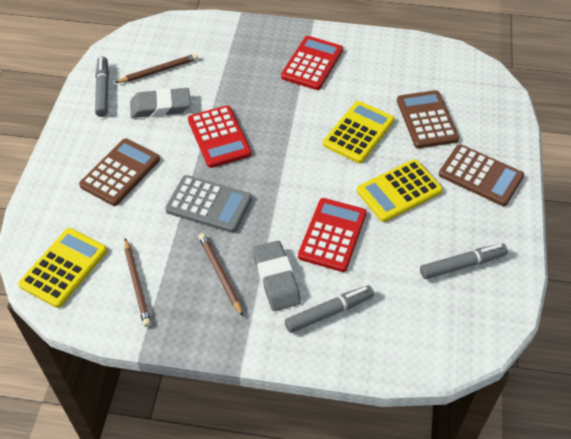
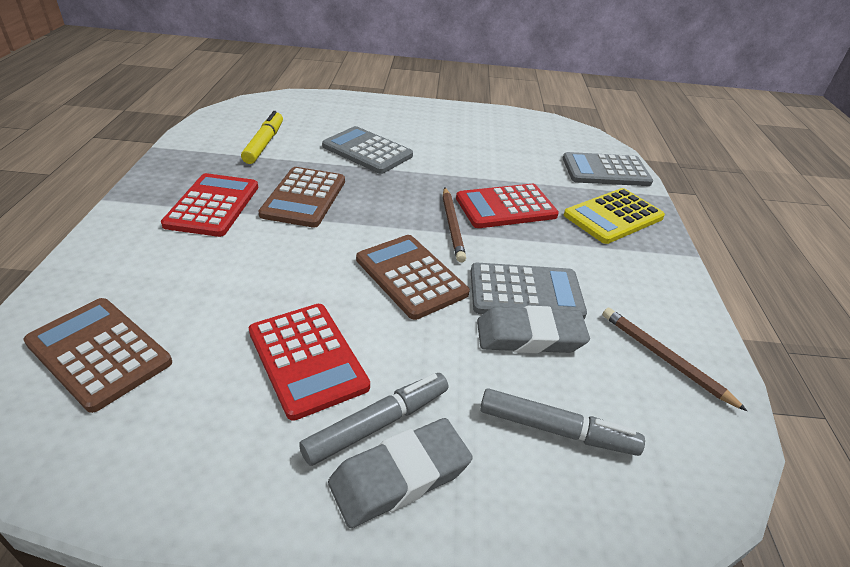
brown pencil: 3 -> 2
grey calculator: 1 -> 3
grey marker: 3 -> 2
yellow calculator: 3 -> 1
yellow marker: 0 -> 1

